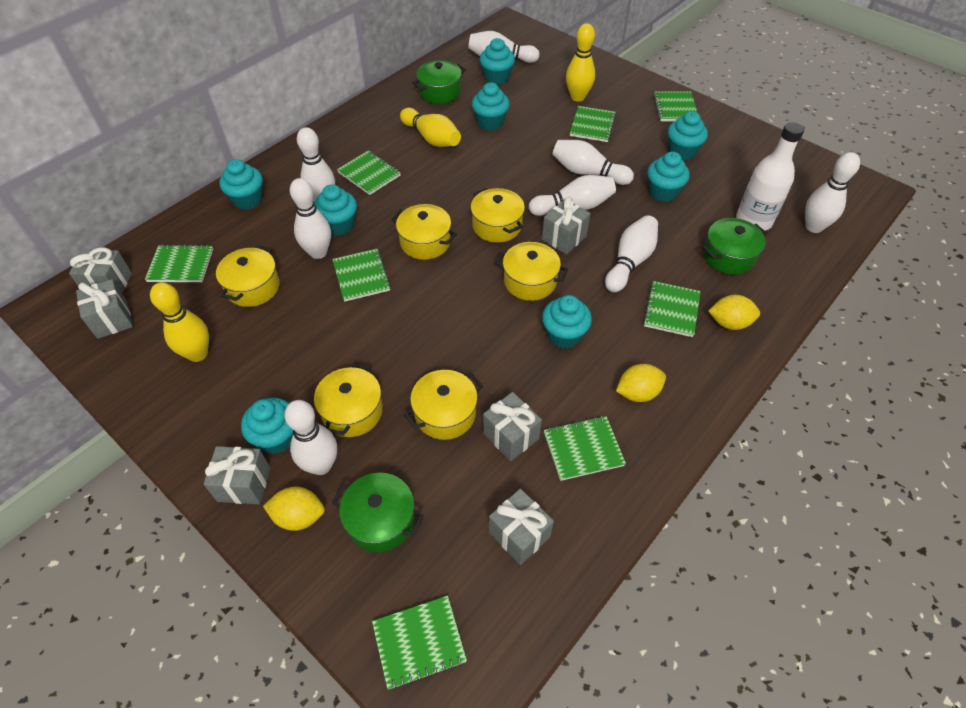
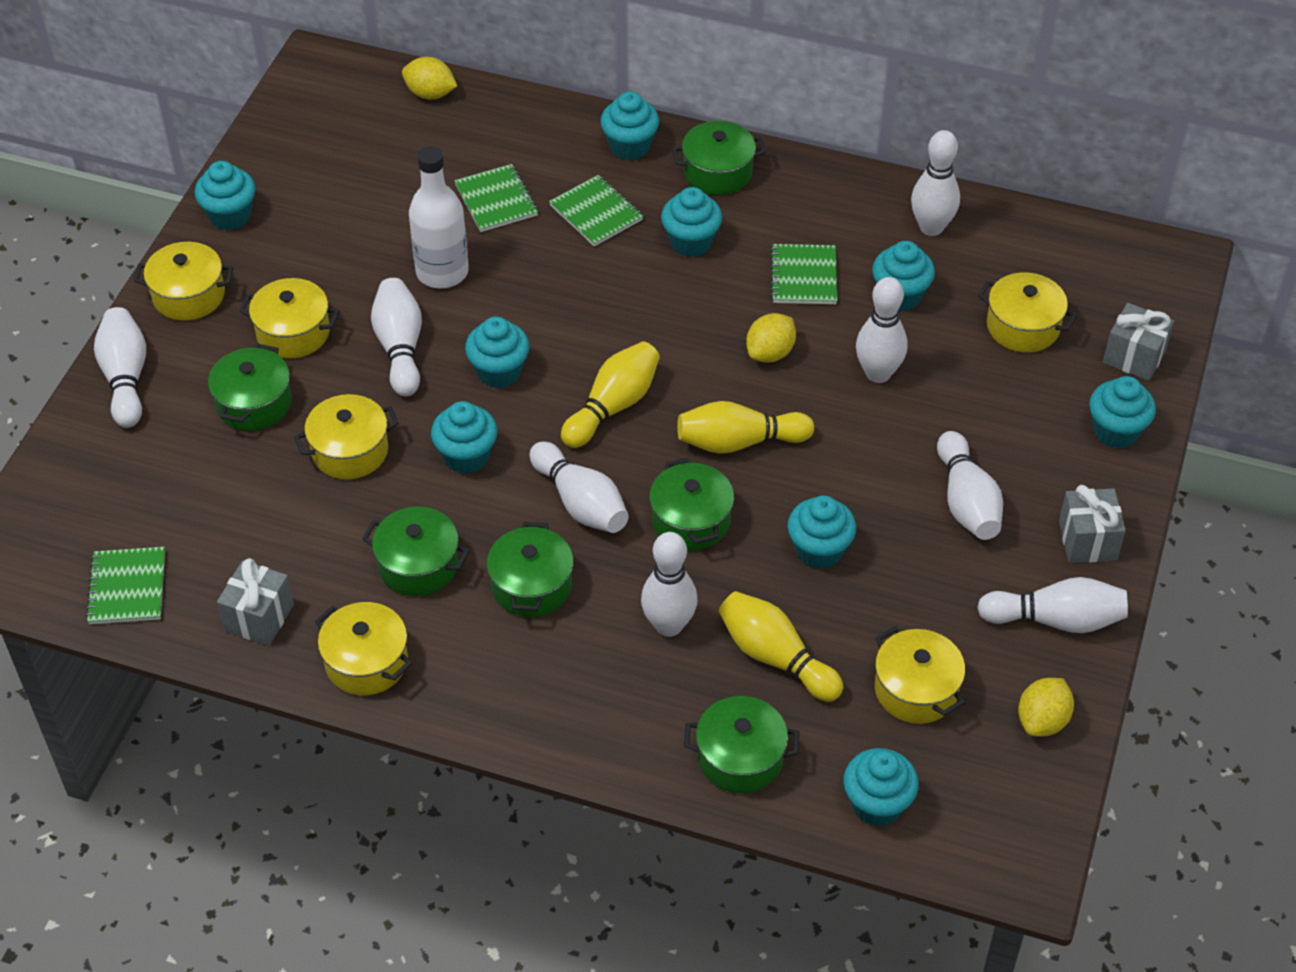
green notebook: 8 -> 4
green pot: 3 -> 6
grey gift: 6 -> 3
turquoise cupcake: 8 -> 9

